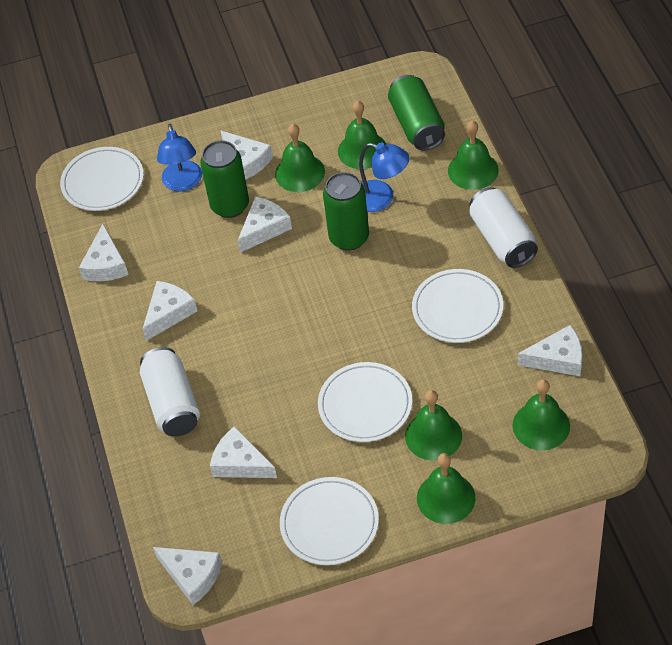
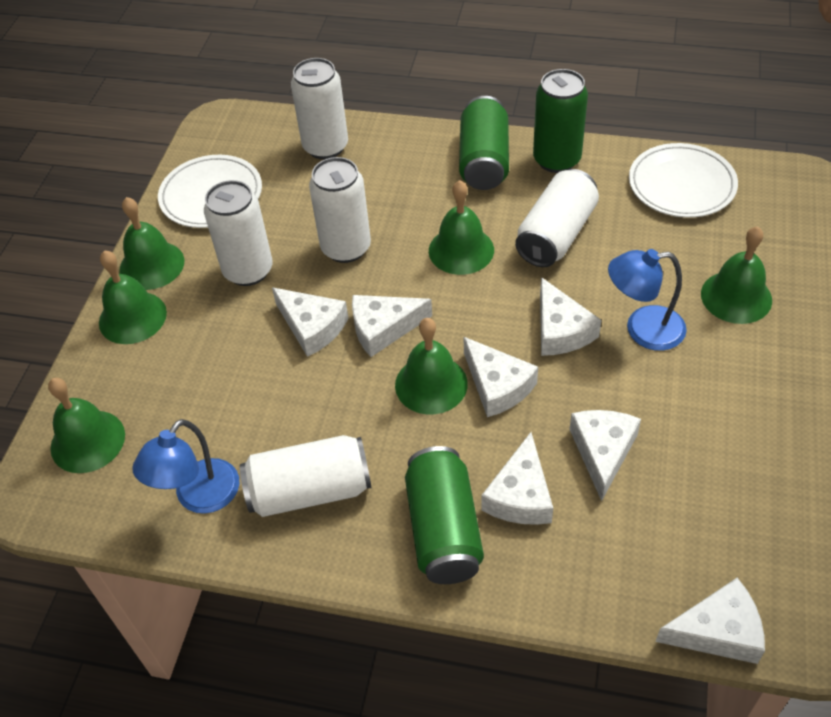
white can: 2 -> 5
white plate: 4 -> 2

